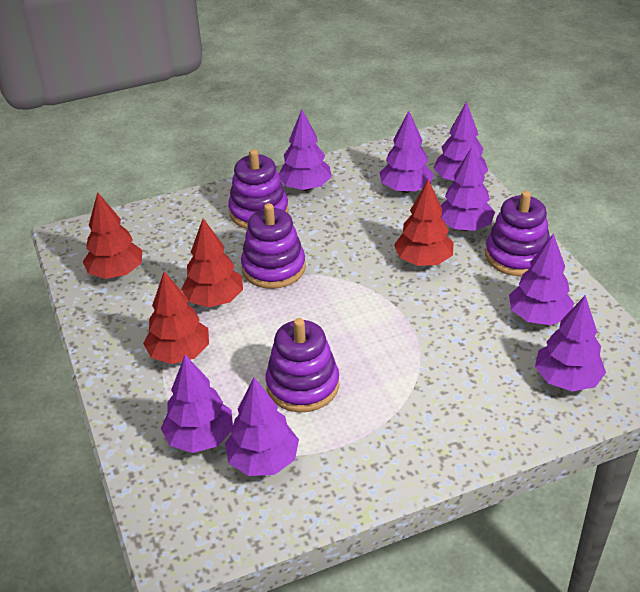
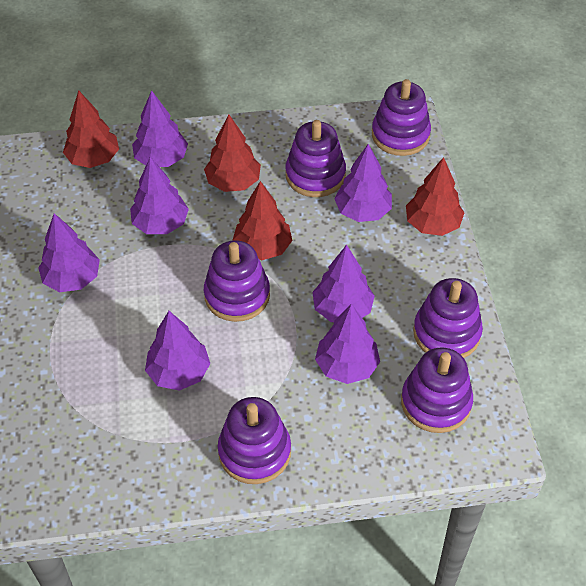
purple stacking toy: 4 -> 6
purple tree: 8 -> 7

